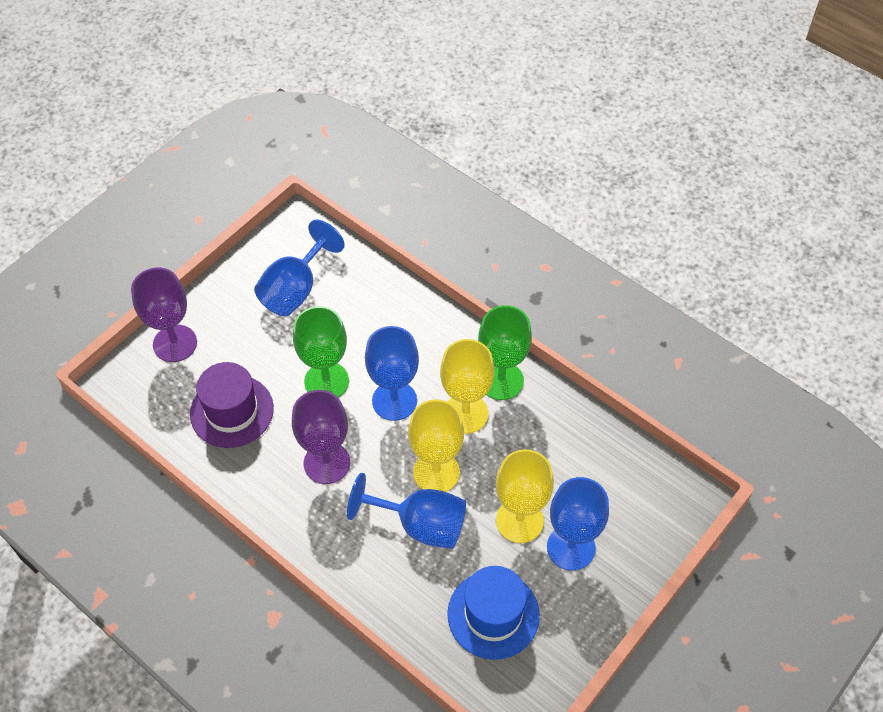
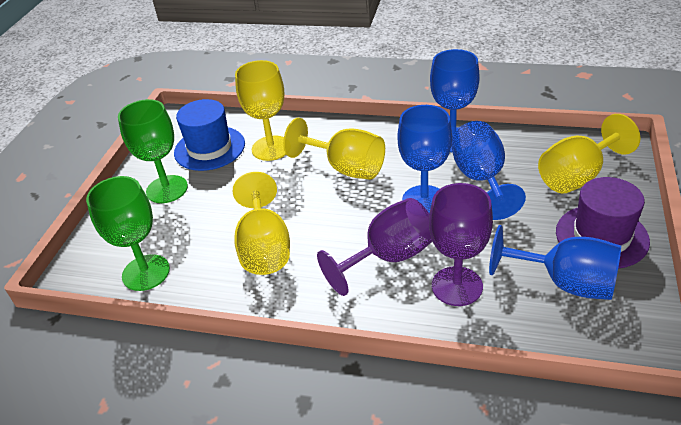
yellow goblet: 3 -> 4

